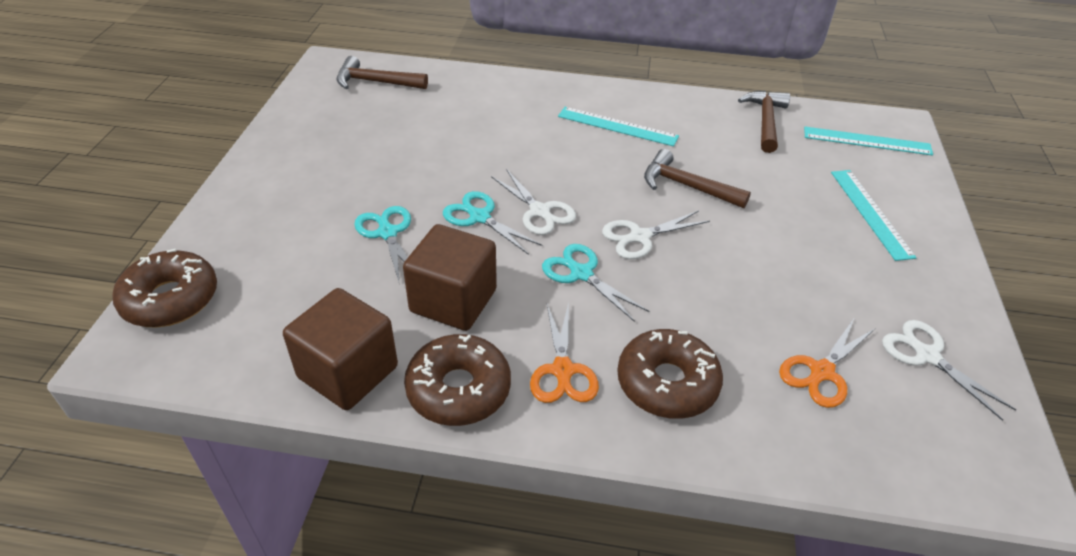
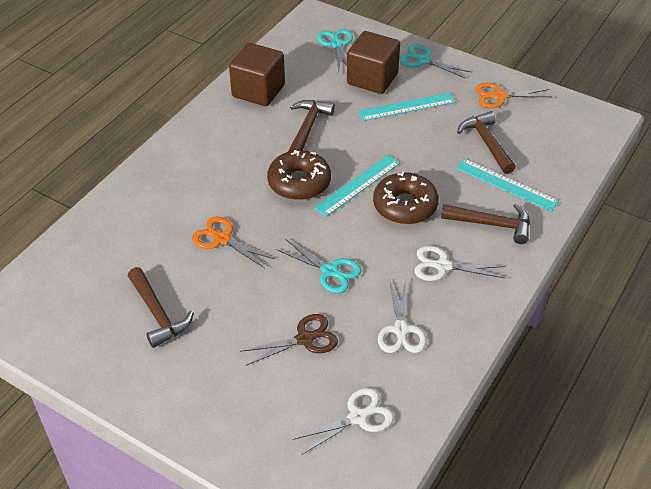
brown donut: 3 -> 2
brown hammer: 3 -> 4
brown scissors: 0 -> 1

